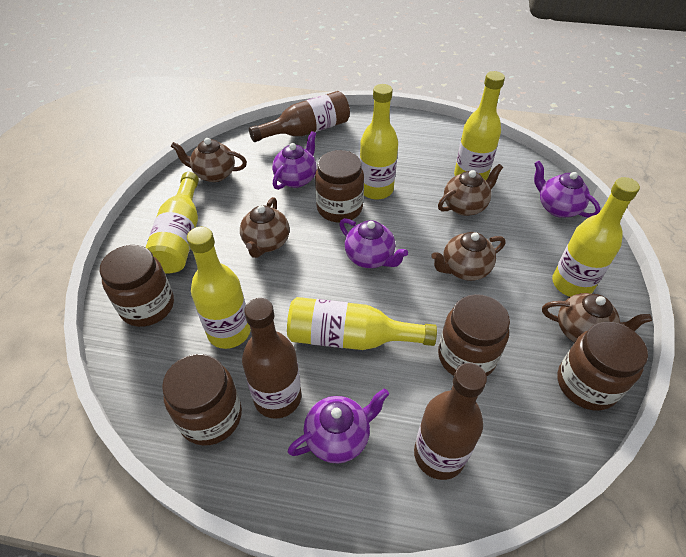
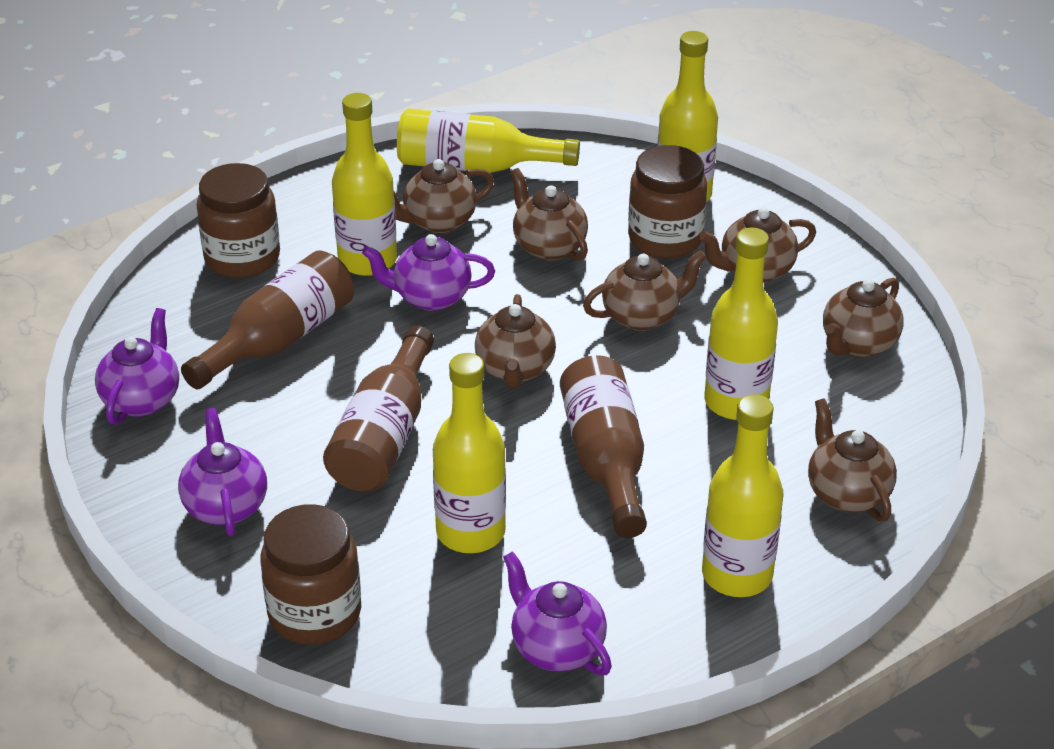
brown jar: 5 -> 3
brown teapot: 5 -> 7

